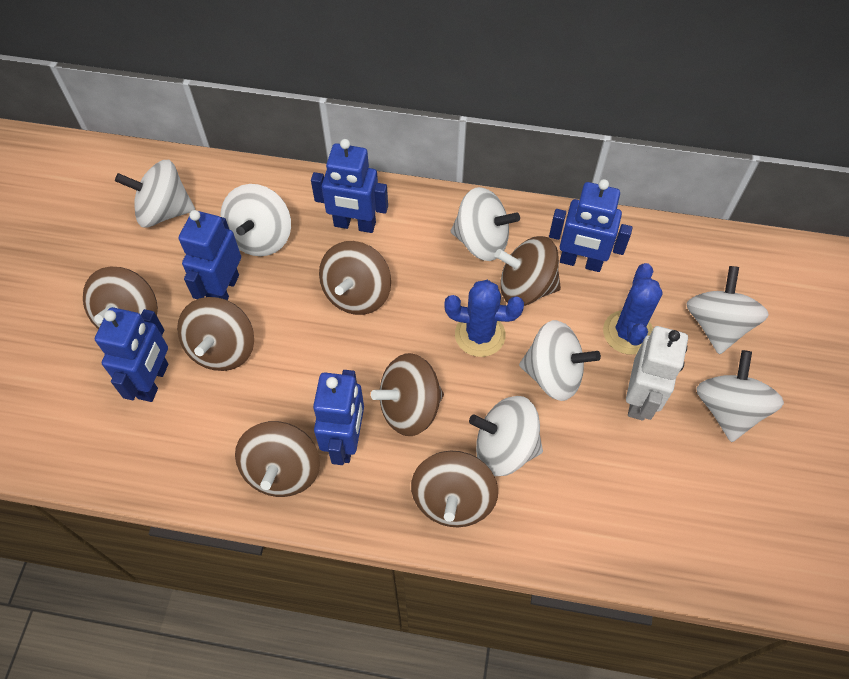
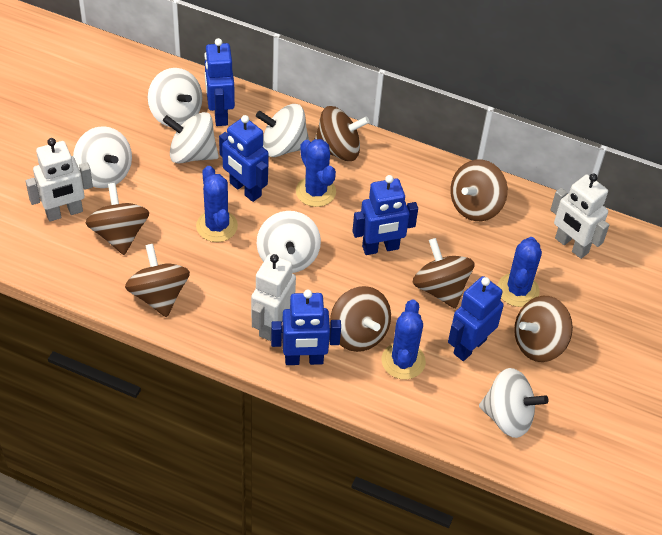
blue cactus: 2 -> 4
white robot: 1 -> 3
white spinning top: 7 -> 6

